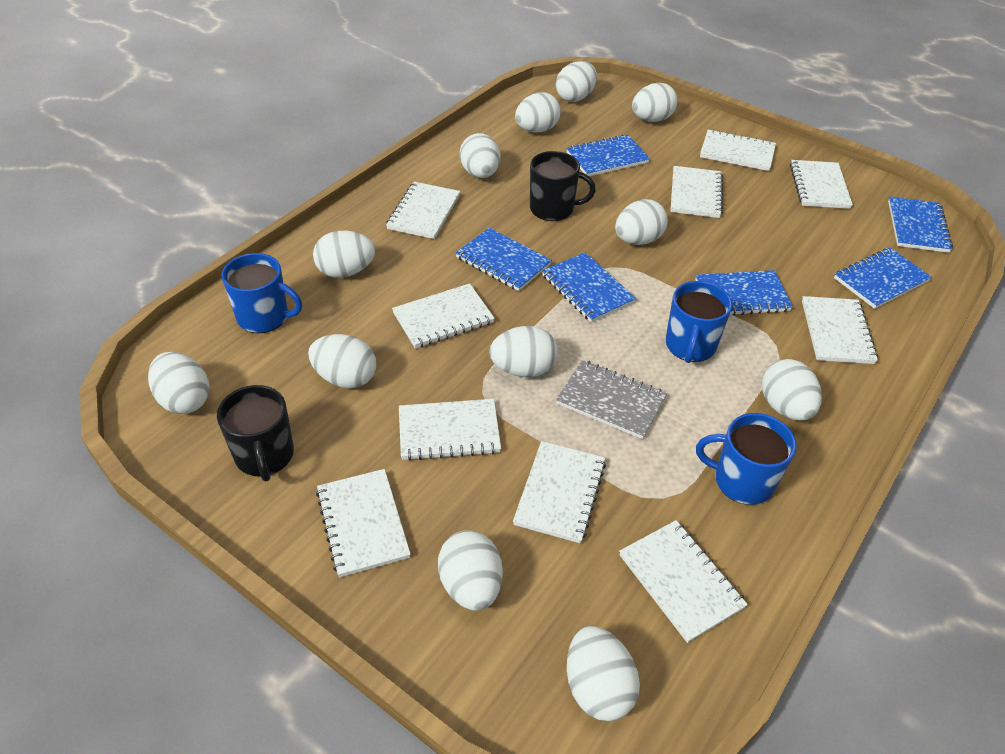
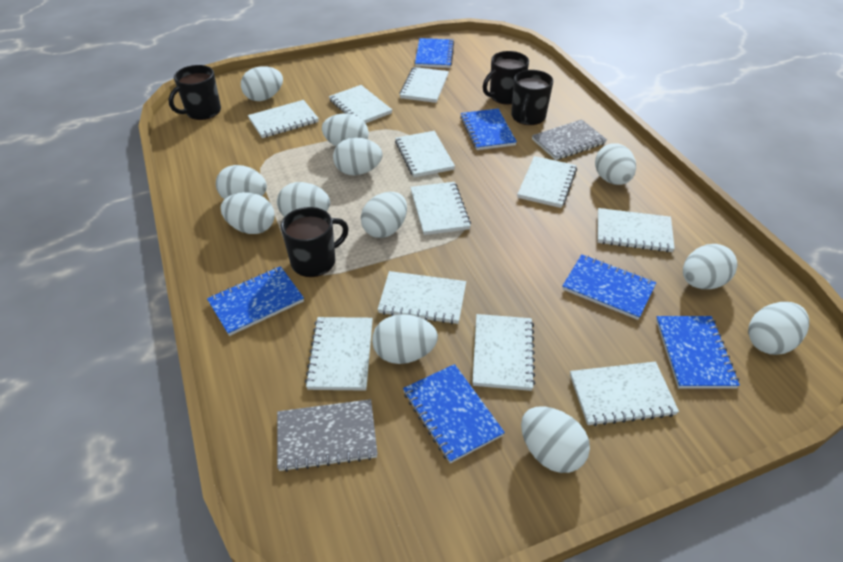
black mug: 2 -> 4
blue mug: 3 -> 0
grey notebook: 1 -> 2
white notebook: 10 -> 11

